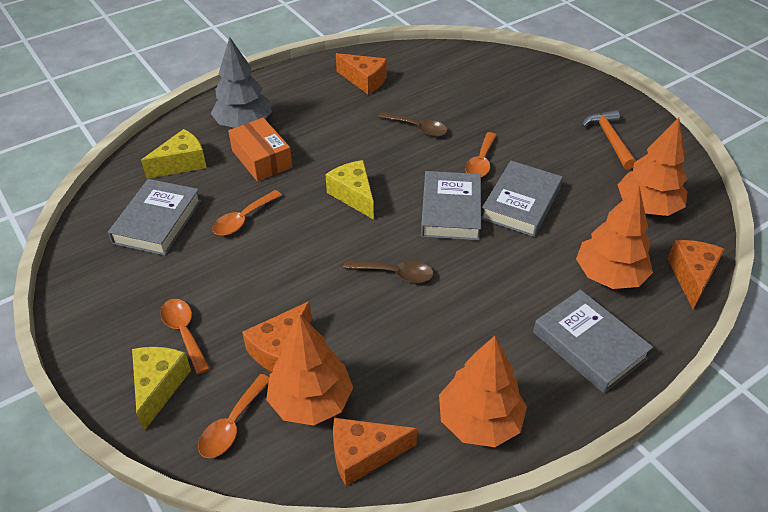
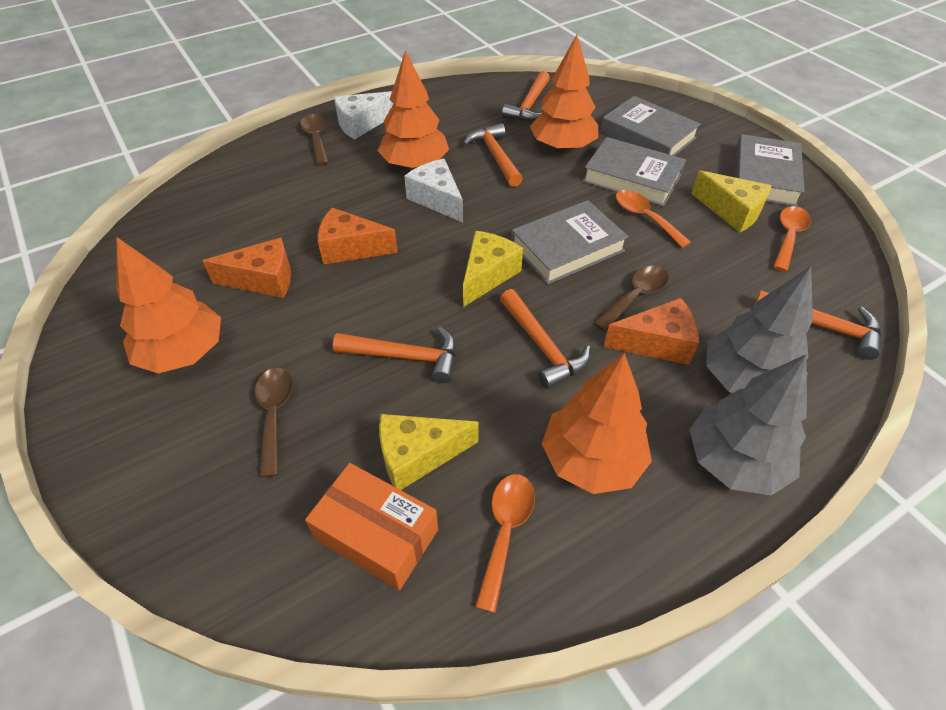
brown spoon: 2 -> 3
grey tree: 1 -> 2
orange cheese: 4 -> 3
orange hammer: 1 -> 5
orange spoon: 4 -> 3
white cheese: 0 -> 2

